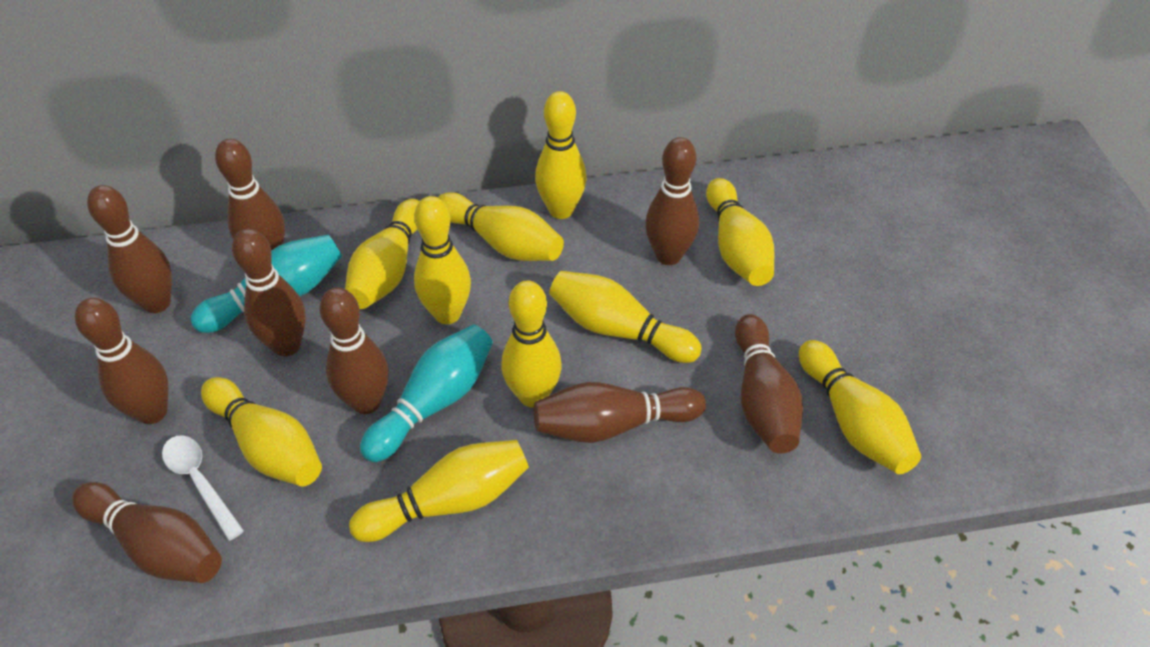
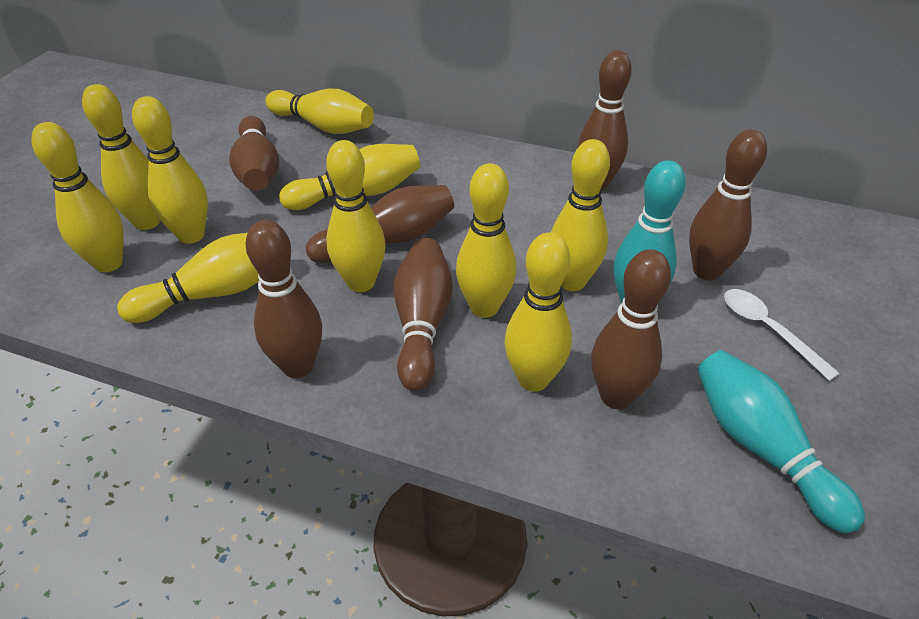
brown bowling pin: 9 -> 7

